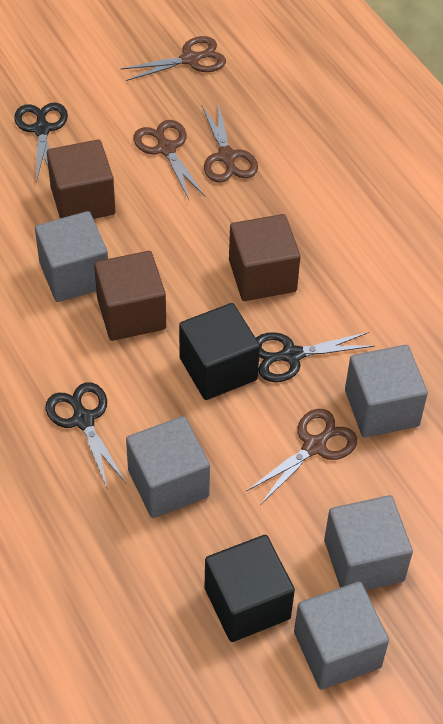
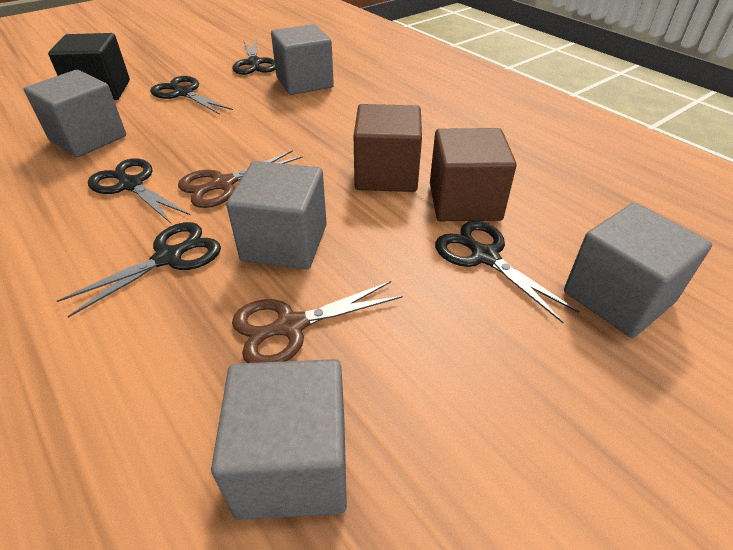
black cube: 2 -> 1
black scissors: 3 -> 5
brown cube: 3 -> 2
brown scissors: 4 -> 2

